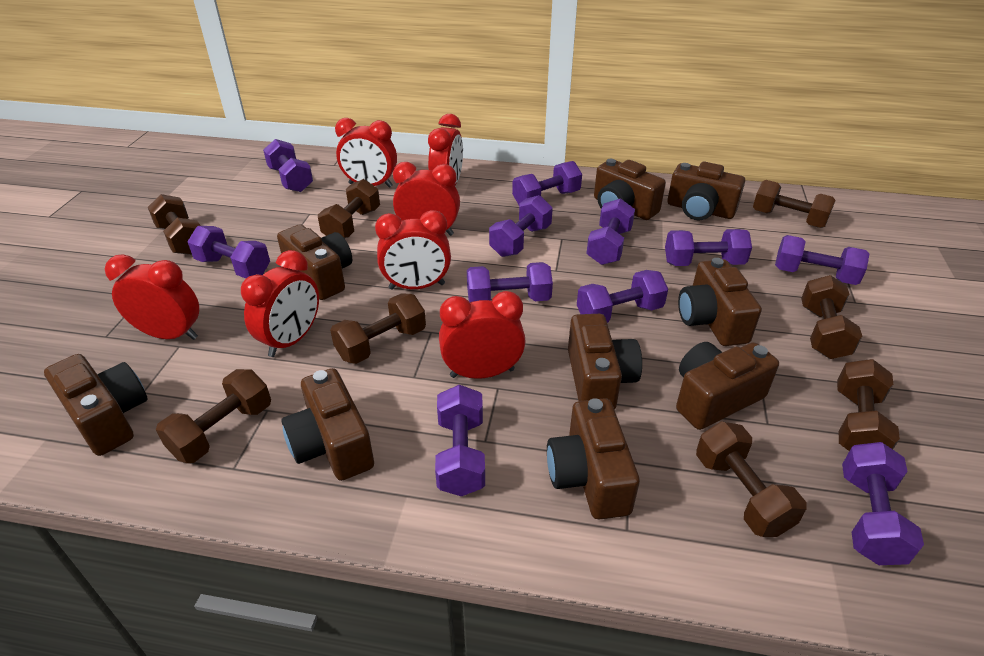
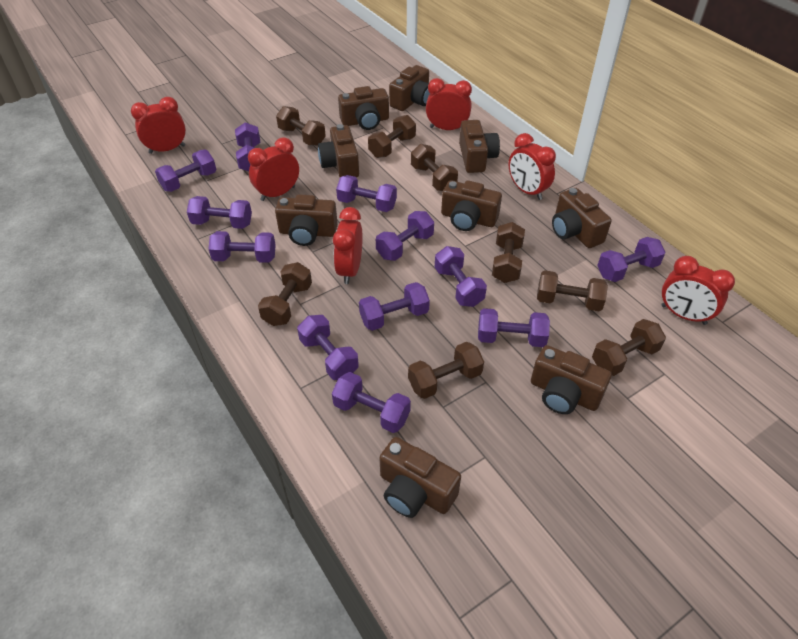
purple dumbbell: 11 -> 12
red clock: 7 -> 6

